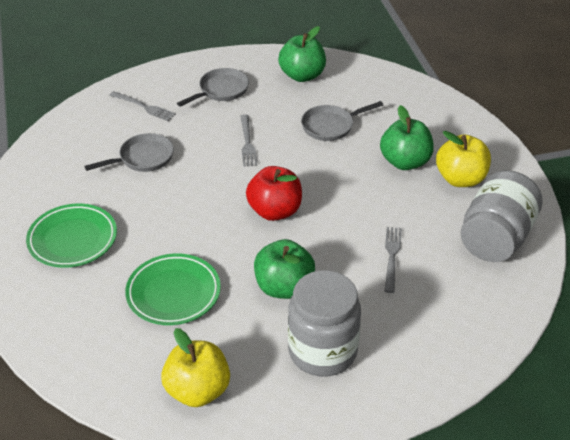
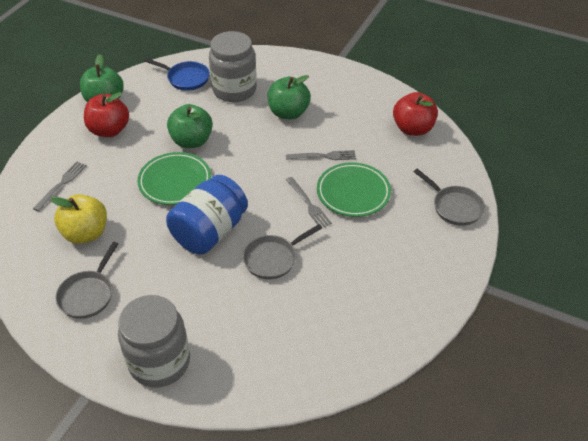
blue jar: 0 -> 1
blue pan: 0 -> 1
red apple: 1 -> 2
yellow apple: 2 -> 1

